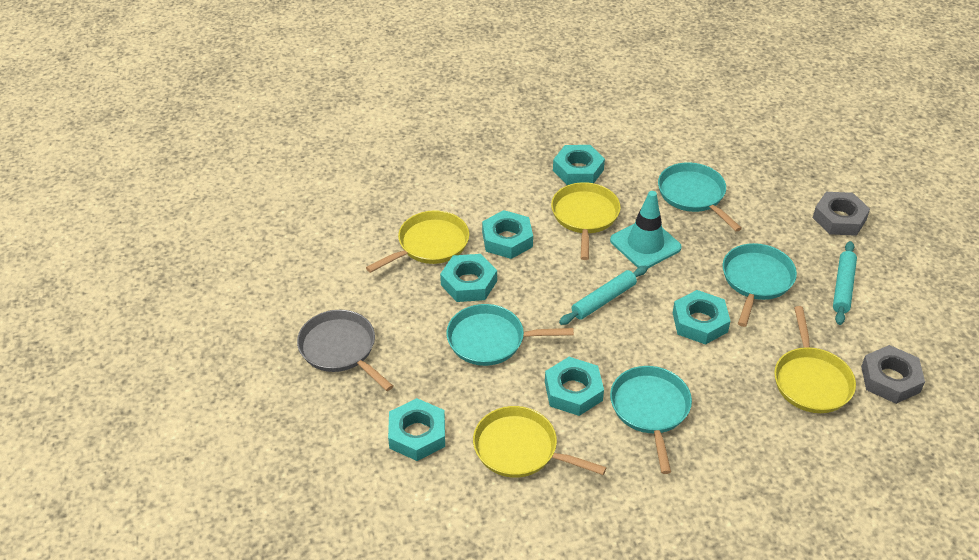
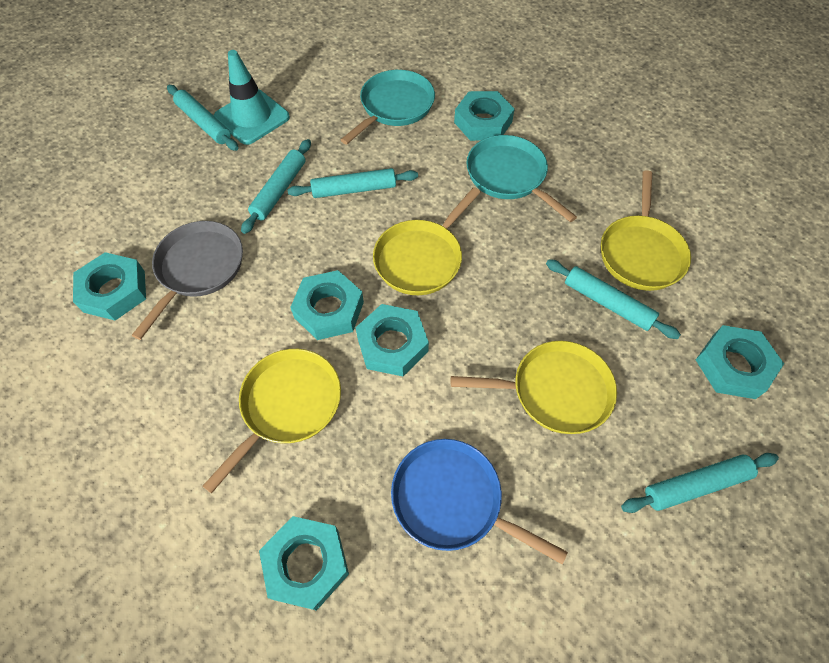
blue pan: 0 -> 1
grey nut: 2 -> 0
turquoise pan: 4 -> 2
turquoise rolling pin: 2 -> 5

